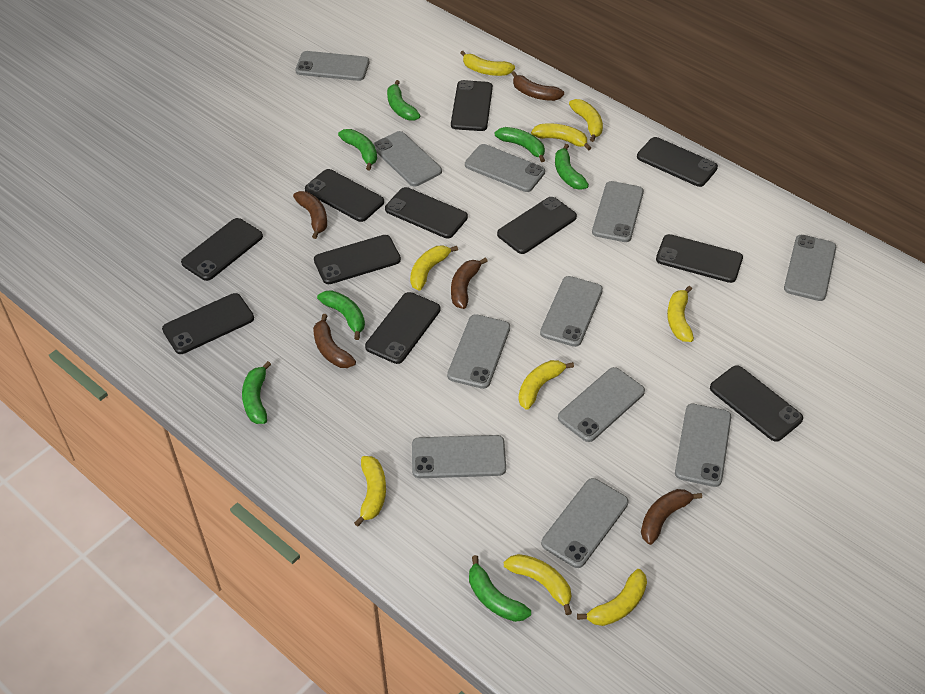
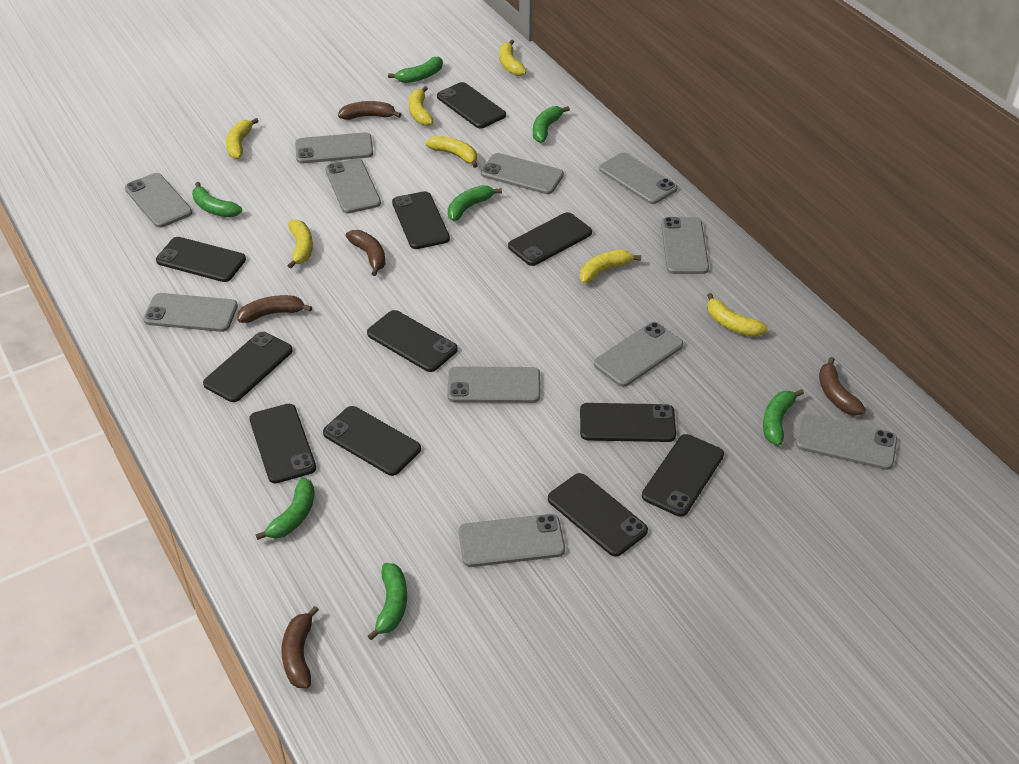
yellow banana: 9 -> 7

